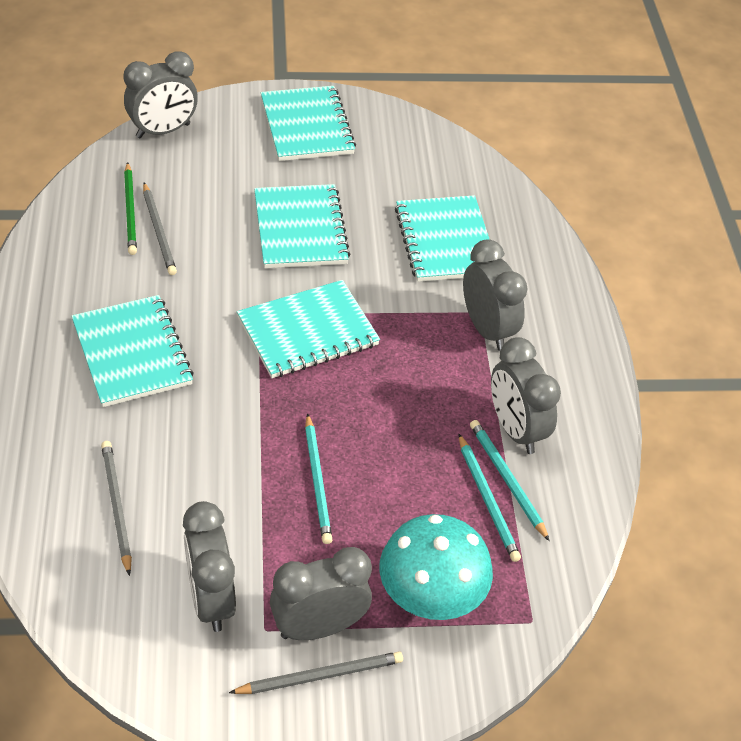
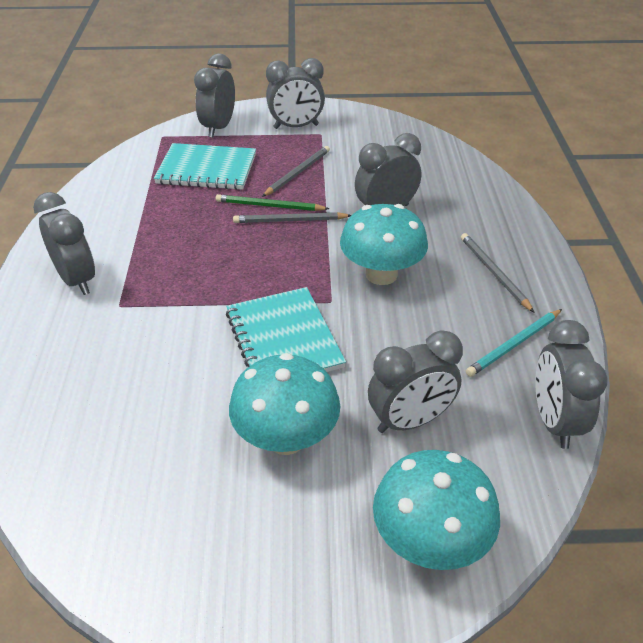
grey clock: 5 -> 6
turquoise mushroom: 1 -> 3
turquoise notebook: 5 -> 2
turquoise pencil: 3 -> 1

